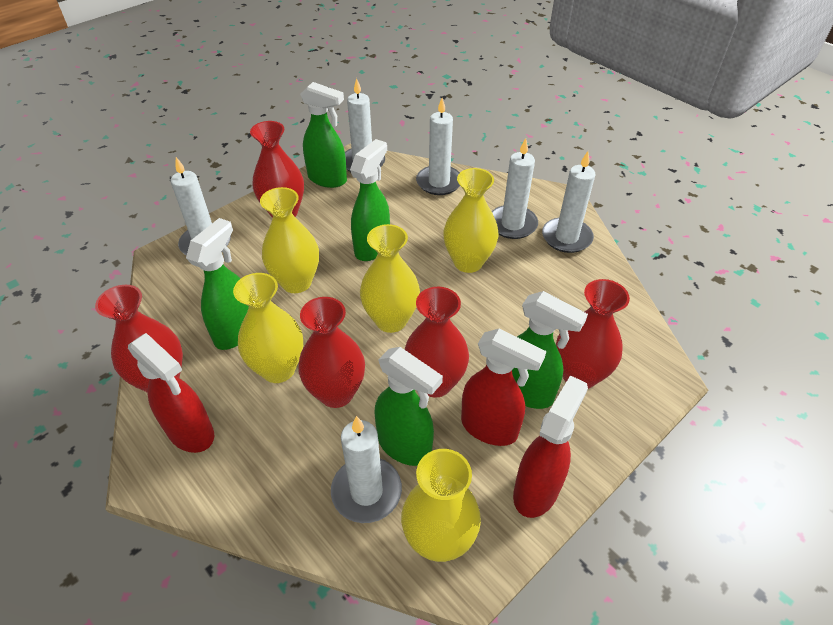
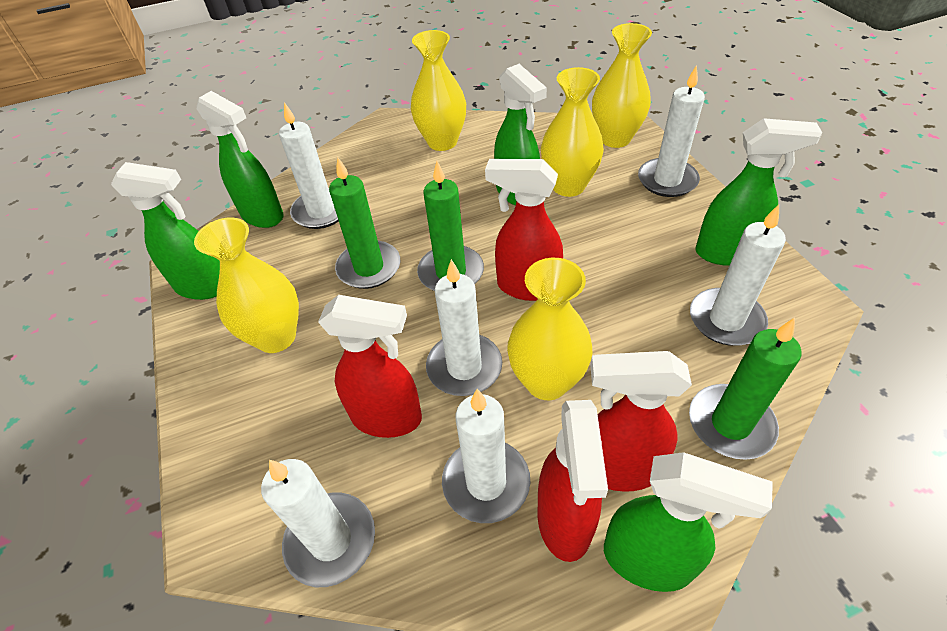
green candle: 0 -> 3
red spray bottle: 3 -> 4
red vase: 5 -> 0

